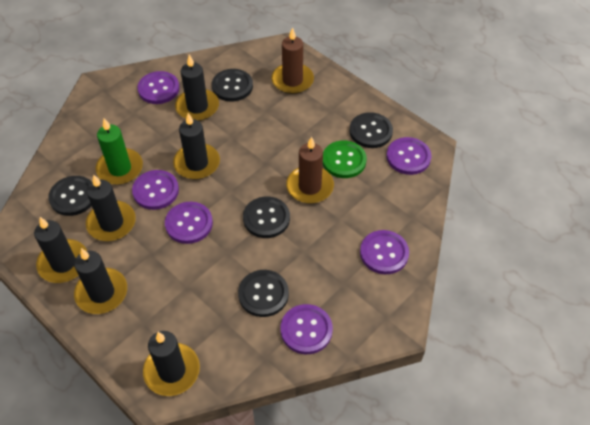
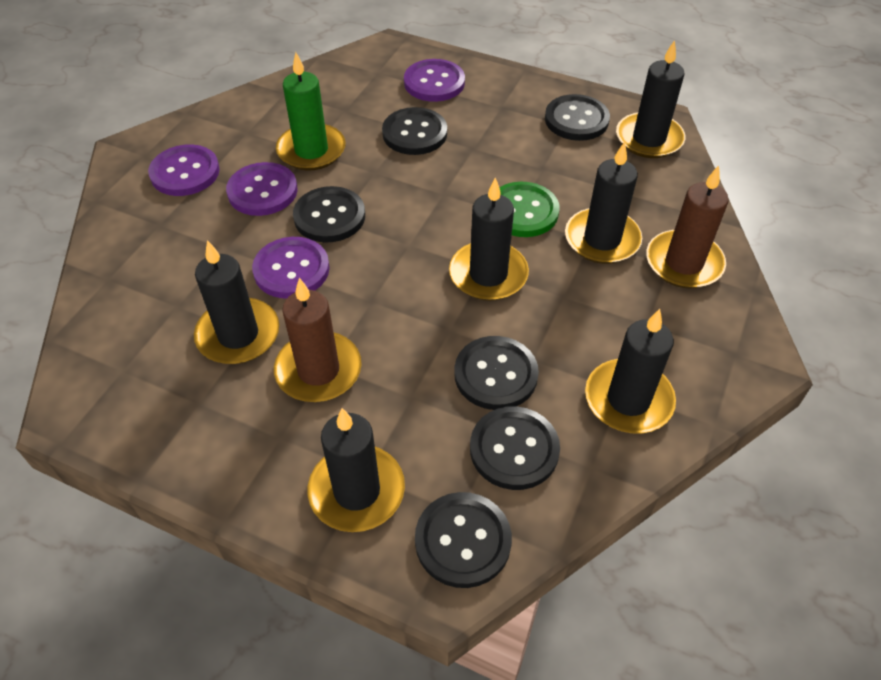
black button: 5 -> 6
purple button: 6 -> 4

